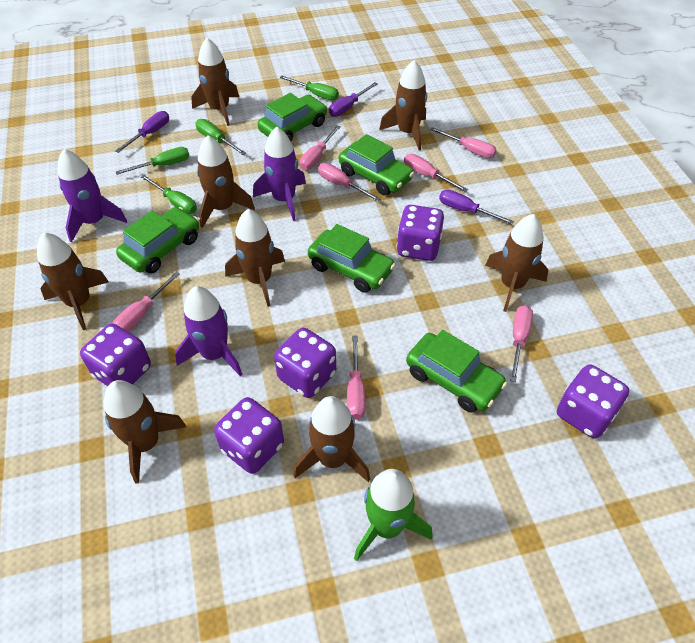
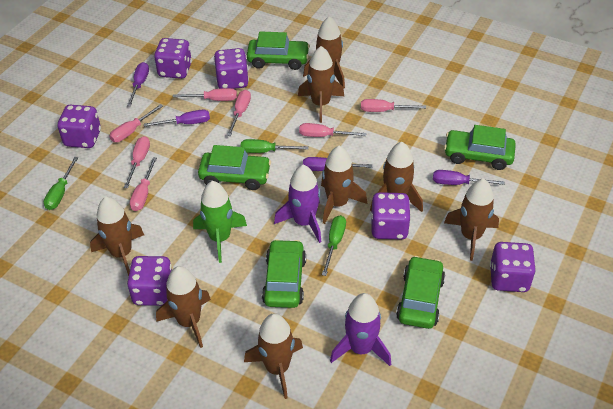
green screwdriver: 4 -> 3
purple dice: 5 -> 6
purple rocket: 3 -> 2
purple screwdriver: 3 -> 4

